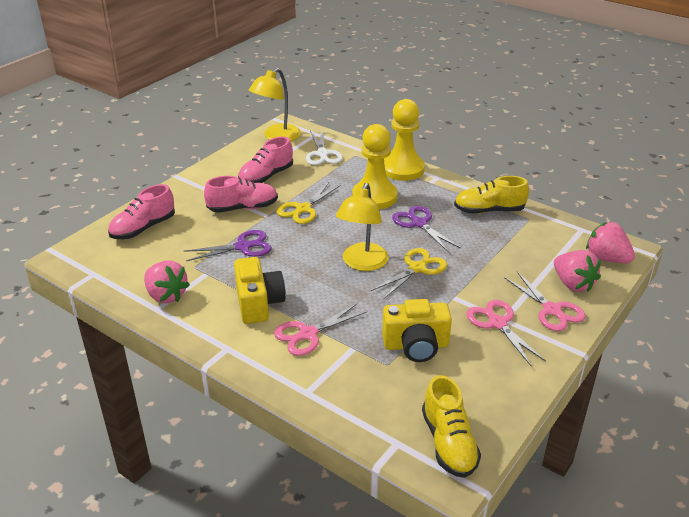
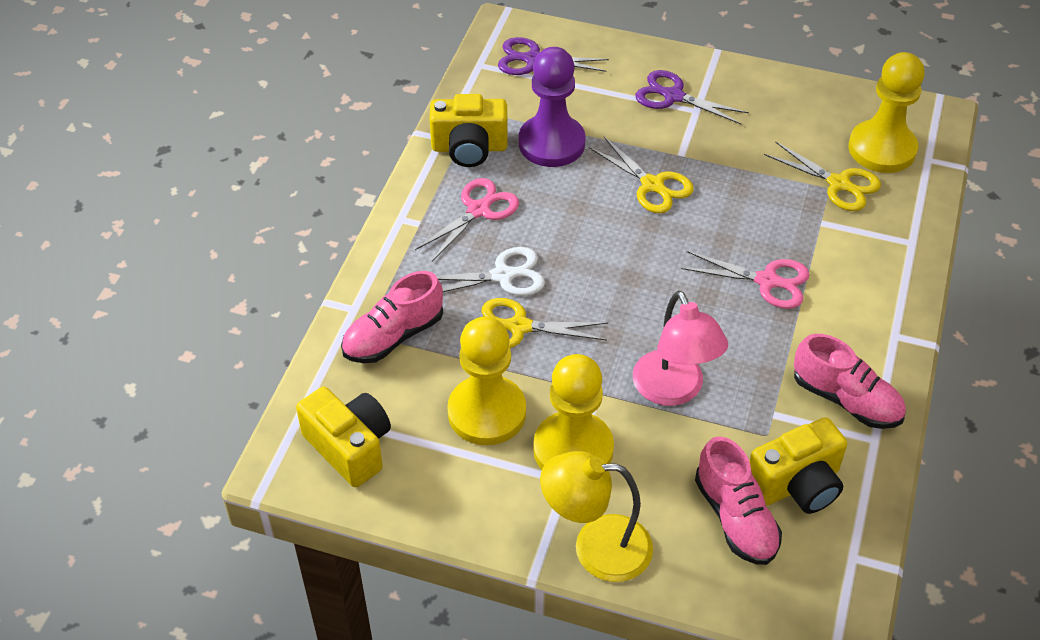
pink lamp: 0 -> 1
pink scissors: 3 -> 2
pink strawberry: 3 -> 0
purple pawn: 0 -> 1
yellow camera: 2 -> 3
yellow lamp: 2 -> 1
yellow pawn: 2 -> 3
yellow scissors: 2 -> 3
yellow shoe: 2 -> 0

